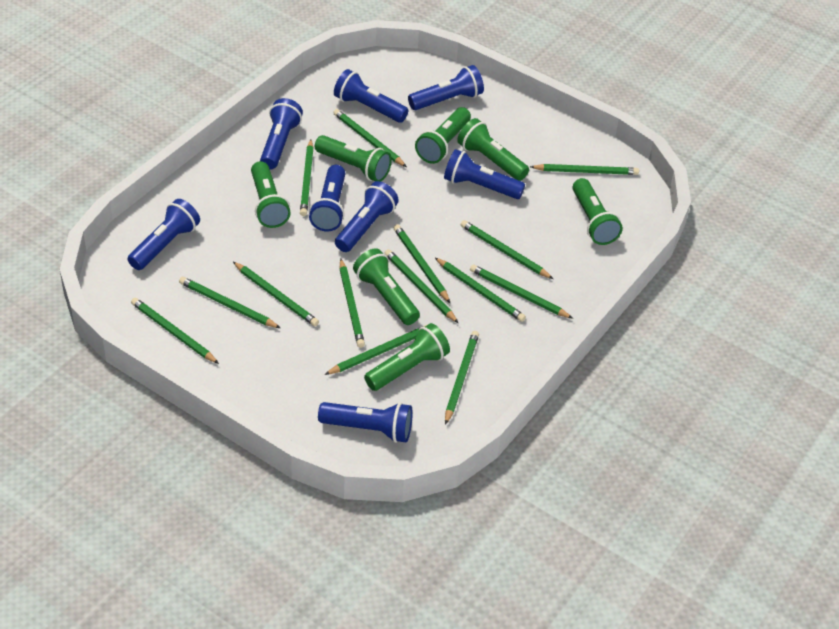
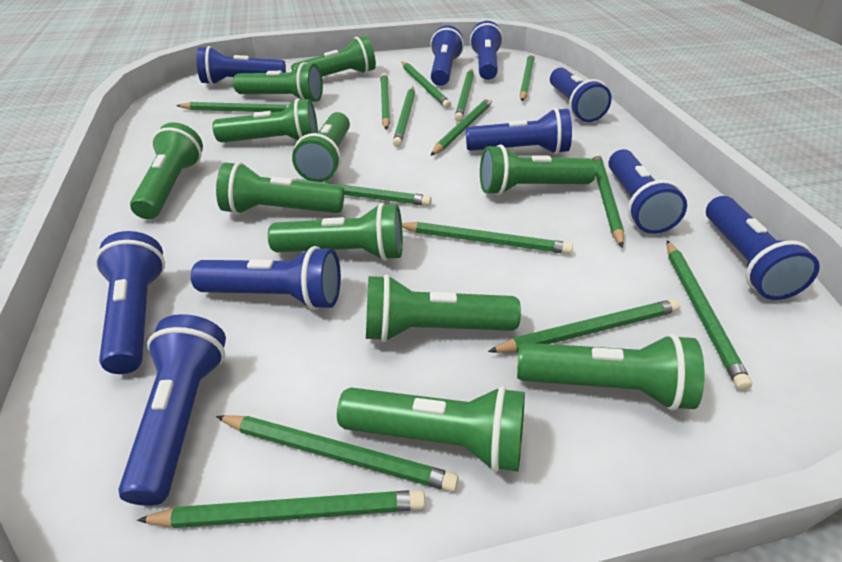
blue flashlight: 8 -> 10
green flashlight: 7 -> 11

